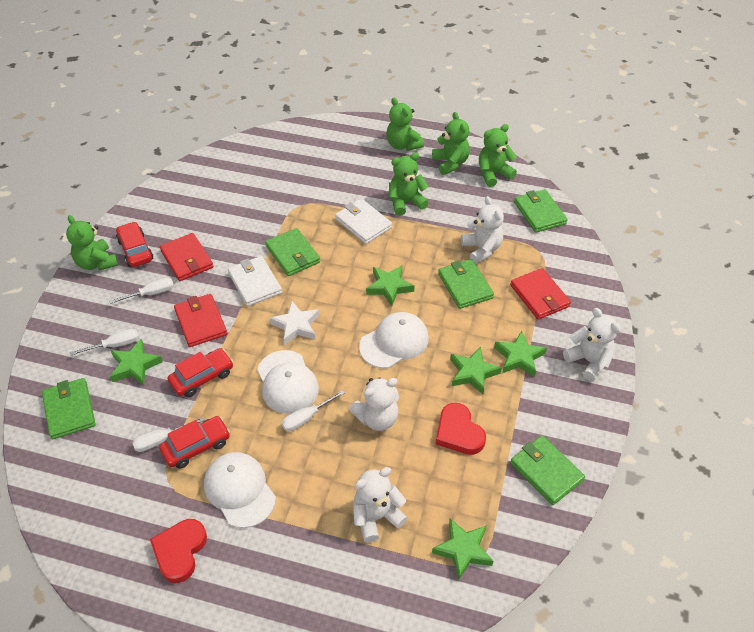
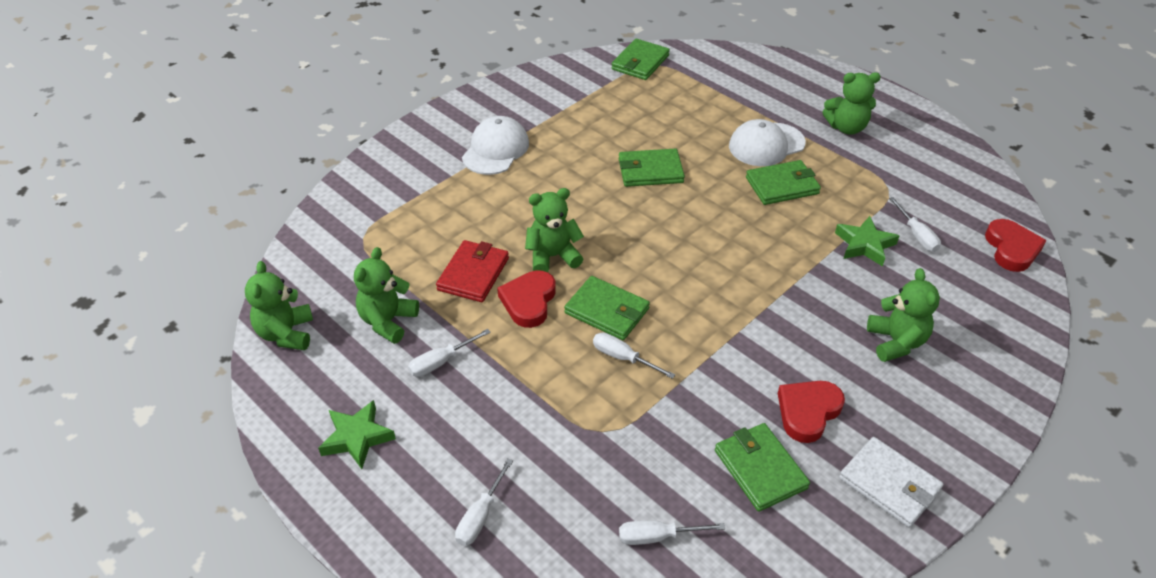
green star: 5 -> 2
red car: 3 -> 0
red heart: 2 -> 3
red wallet: 3 -> 1
white cap: 3 -> 2
white screwdriver: 4 -> 5
white star: 1 -> 0
white teddy bear: 4 -> 0
white wallet: 2 -> 1

